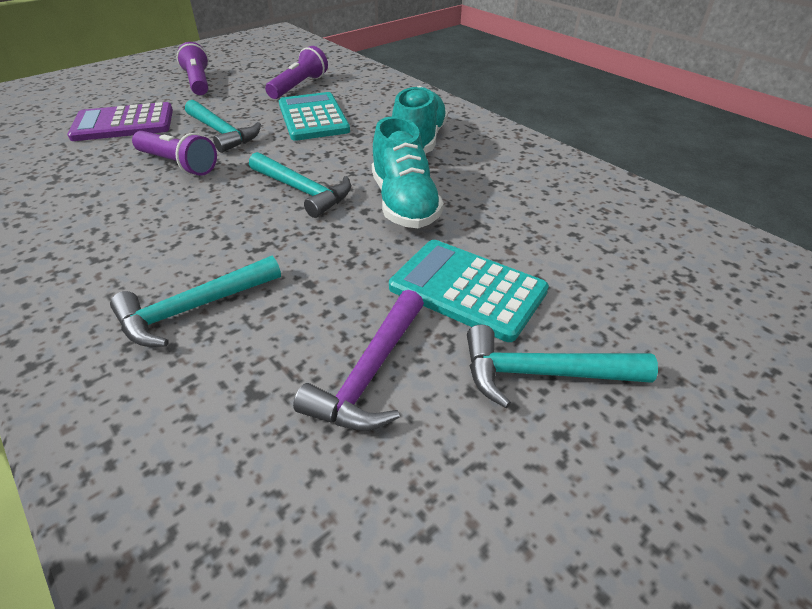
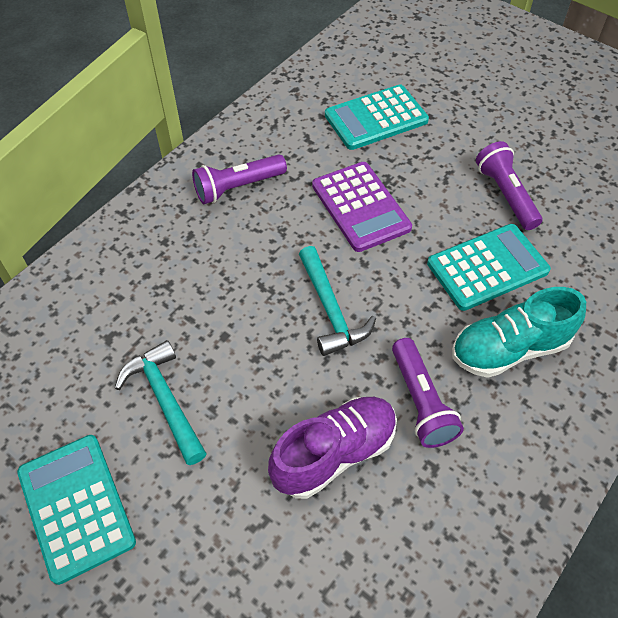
purple hammer: 1 -> 0
purple shoe: 0 -> 1
turquoise calculator: 2 -> 3
turquoise hammer: 4 -> 2
turquoise shoe: 2 -> 1

